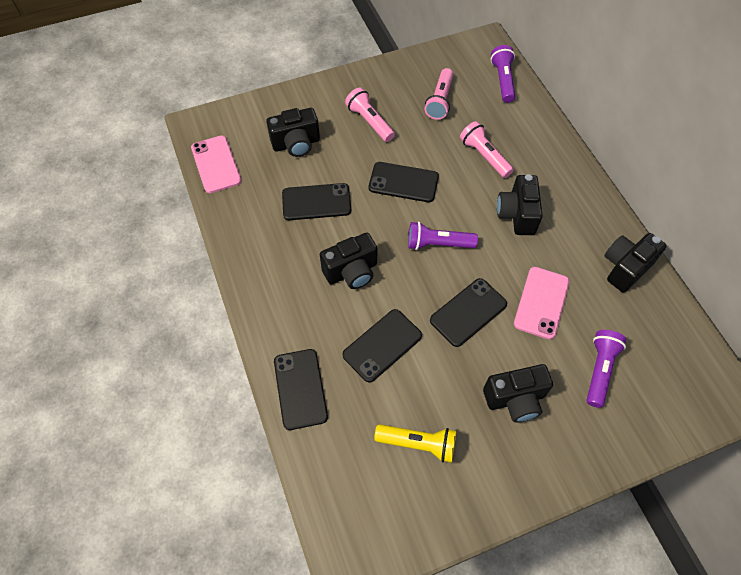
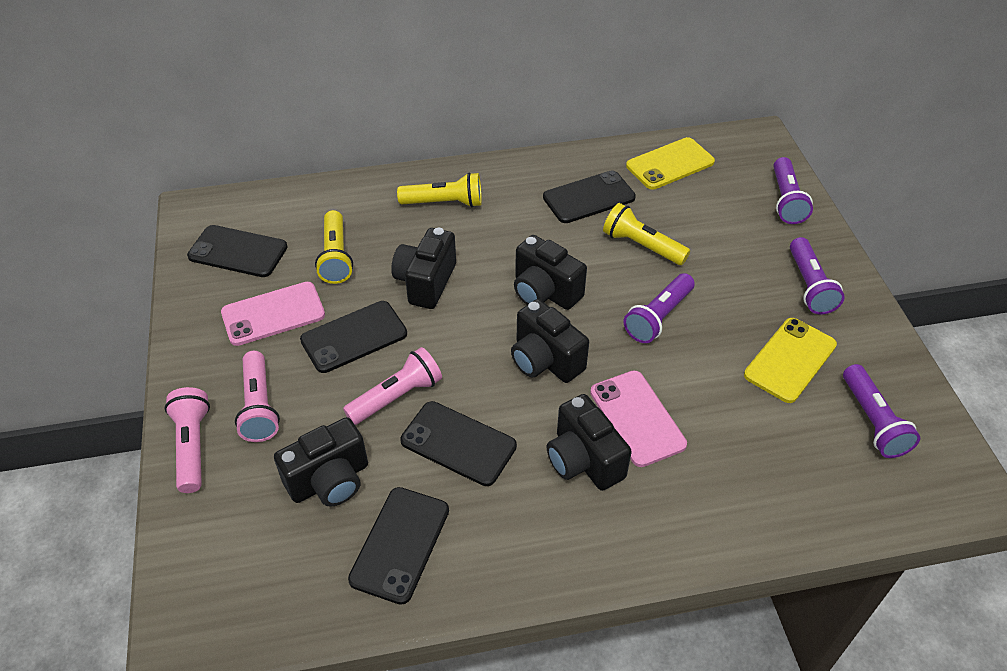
purple flashlight: 3 -> 4
yellow flashlight: 1 -> 3
yellow phone: 0 -> 2

